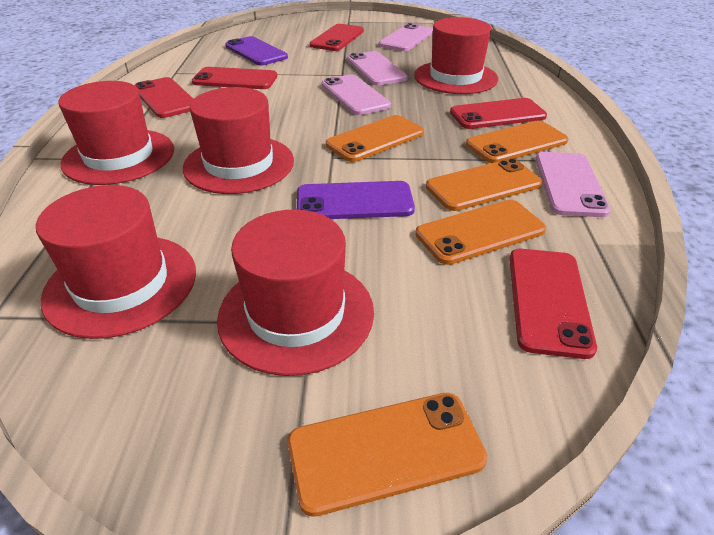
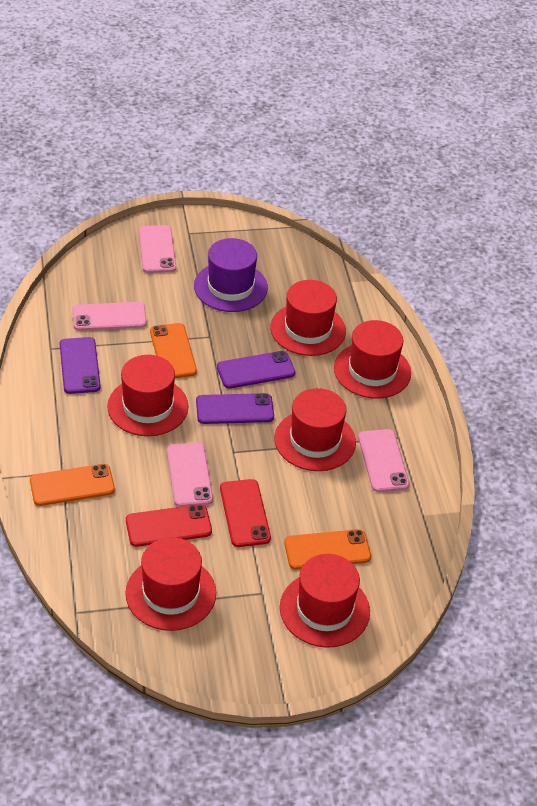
orange phone: 5 -> 3
purple hat: 0 -> 1
purple phone: 2 -> 3
red hat: 5 -> 6
red phone: 5 -> 2

